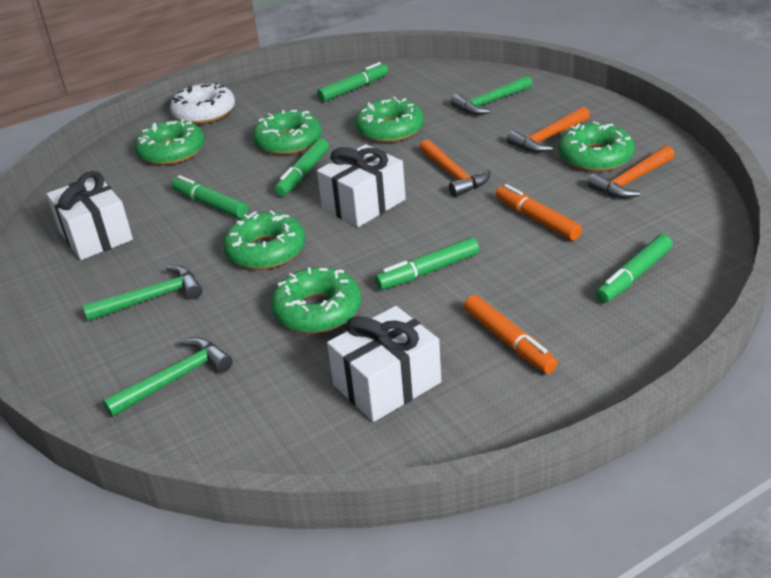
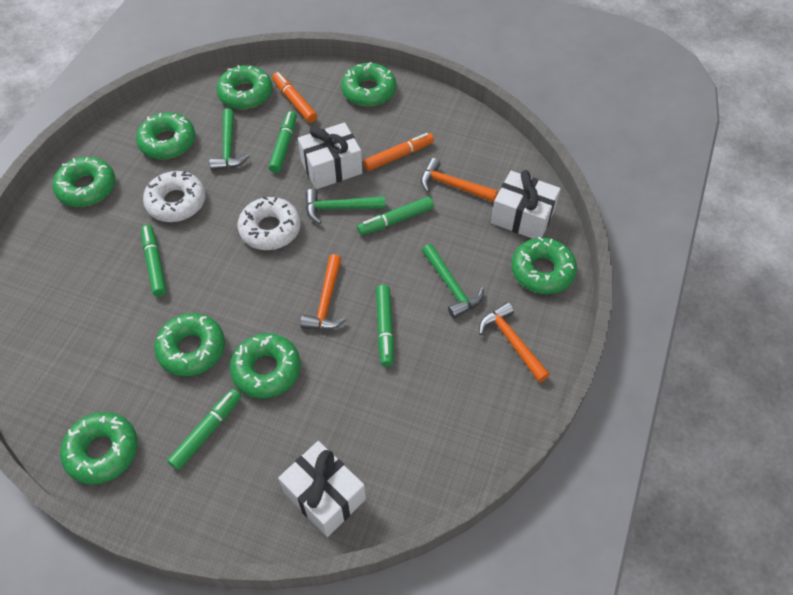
green donut: 6 -> 8
white donut: 1 -> 2

